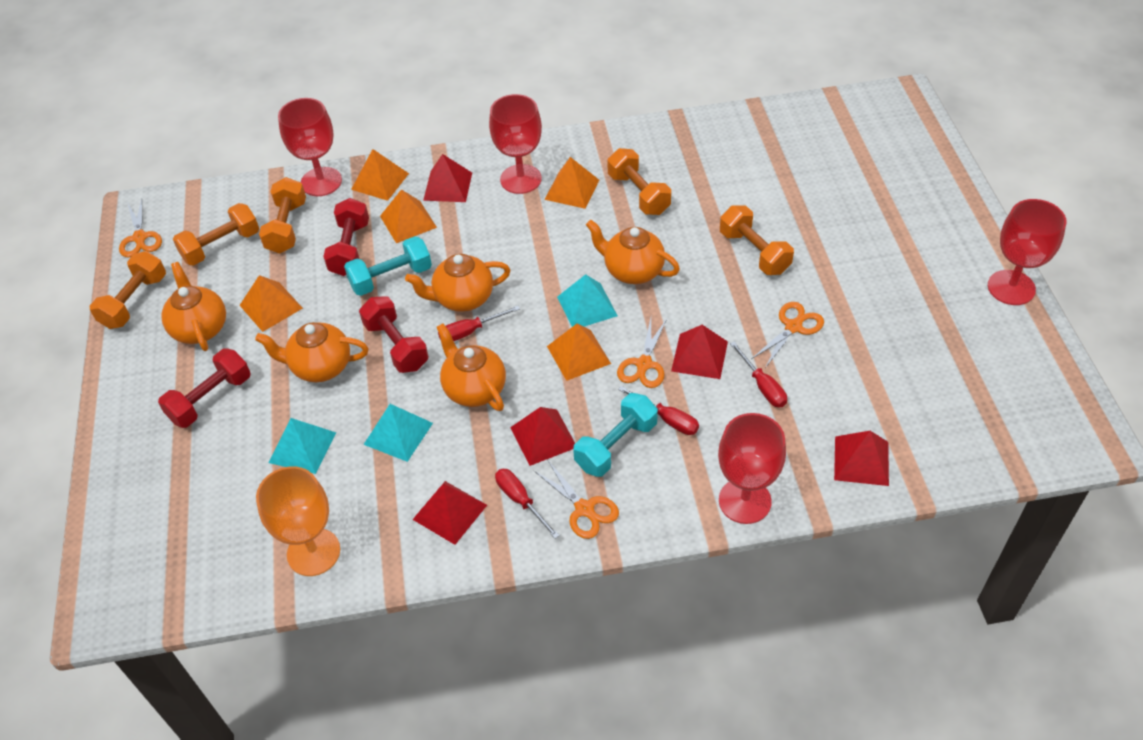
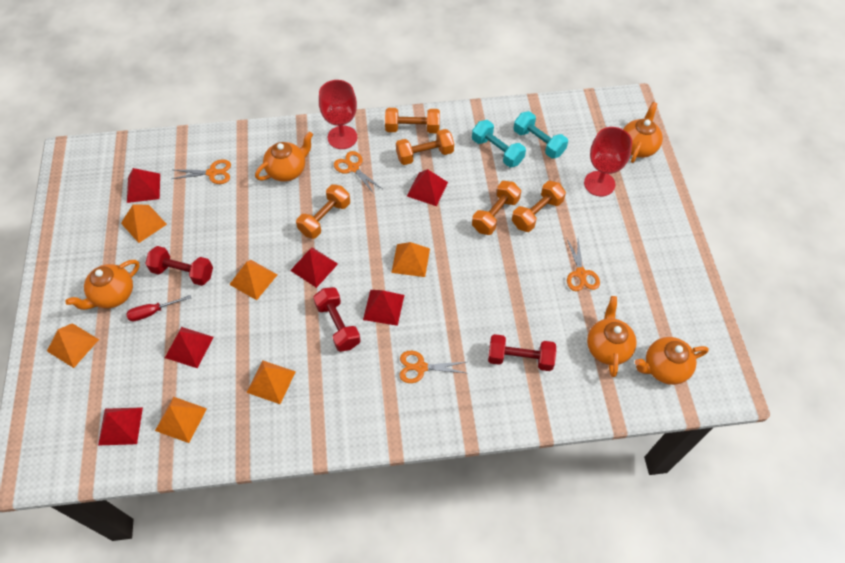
orange goblet: 1 -> 0
orange pyramid: 5 -> 6
red goblet: 4 -> 2
red pyramid: 5 -> 6
red screwdriver: 4 -> 1
turquoise pyramid: 3 -> 0

